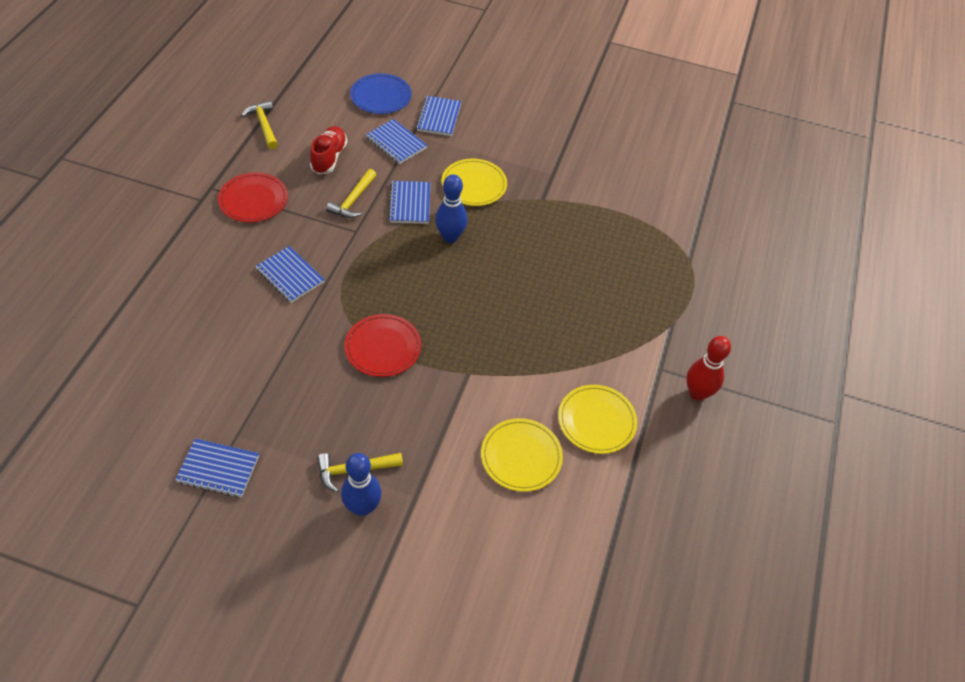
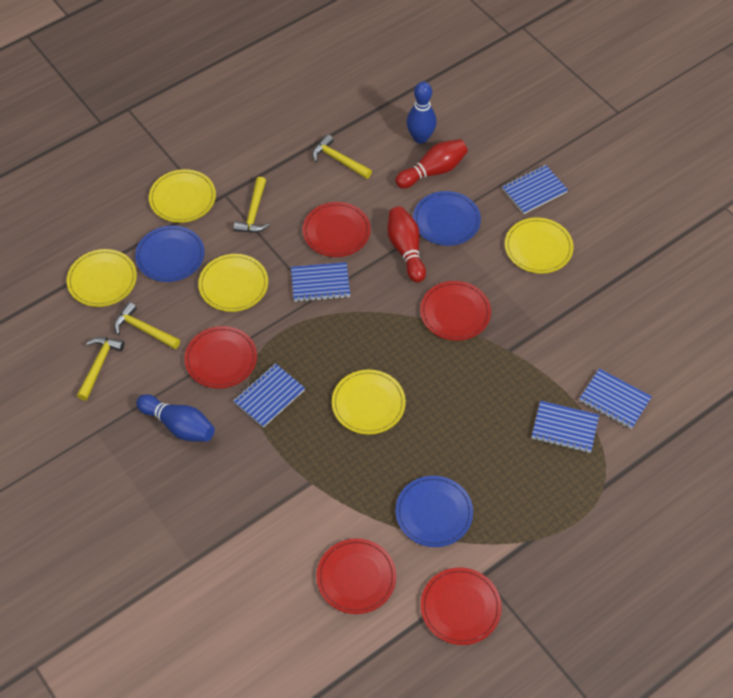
blue plate: 1 -> 3
red bowling pin: 1 -> 2
red plate: 2 -> 5
red shoe: 1 -> 0
yellow hammer: 3 -> 4
yellow plate: 3 -> 5

